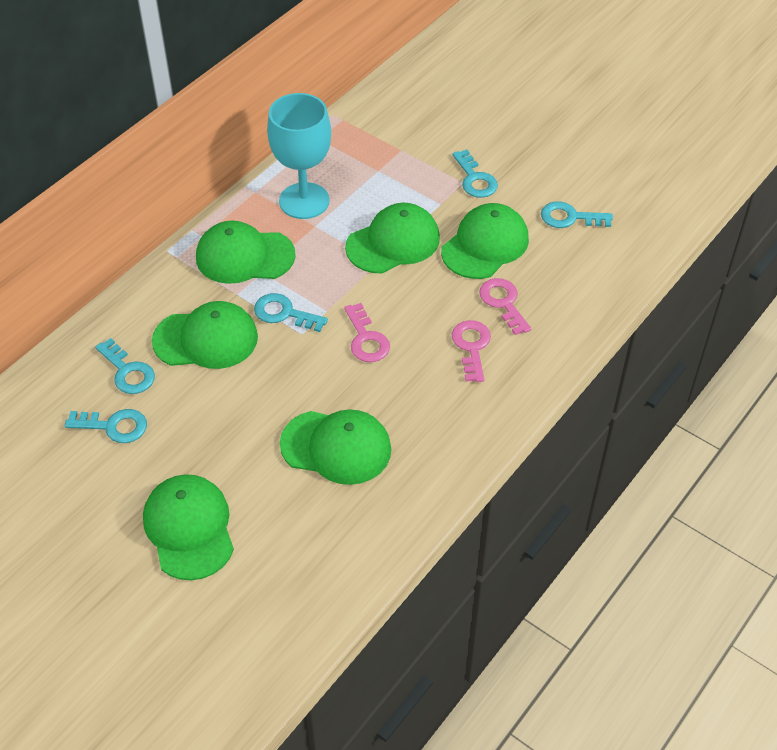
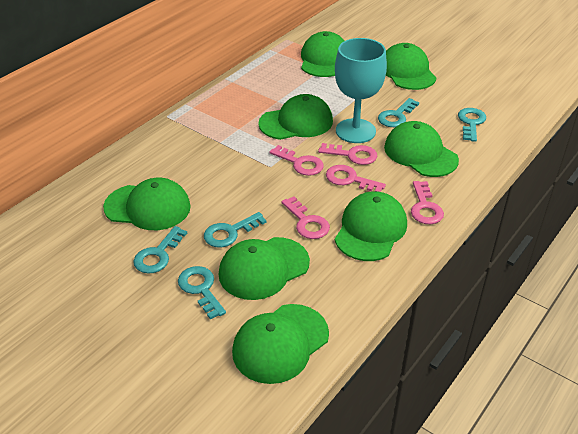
green cap: 6 -> 8
pink key: 3 -> 5

